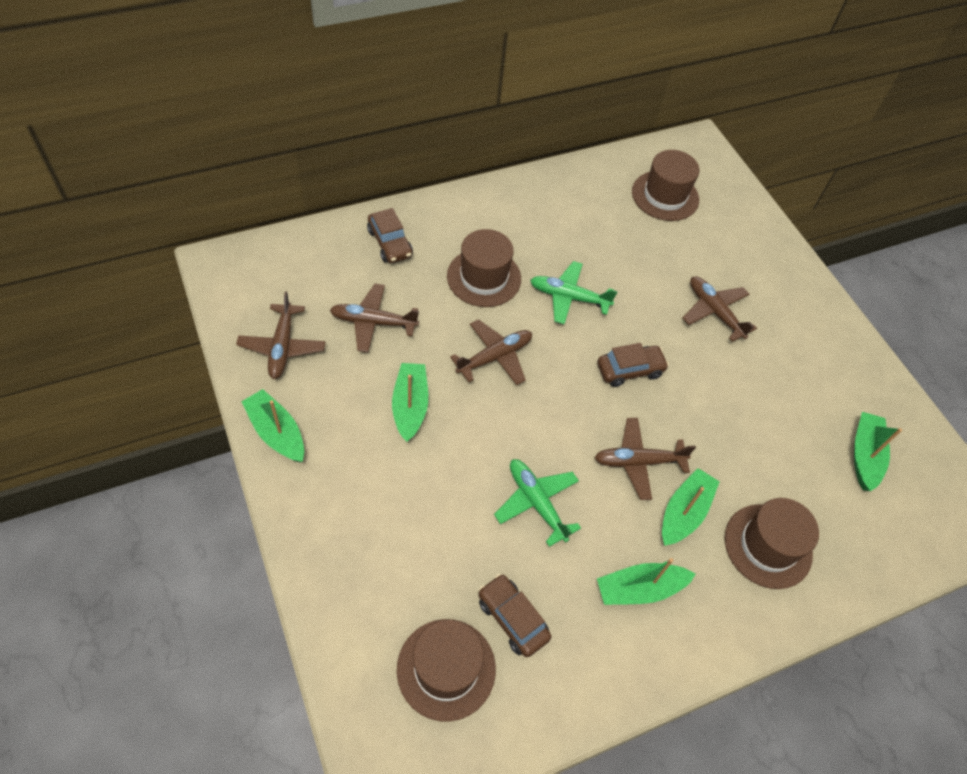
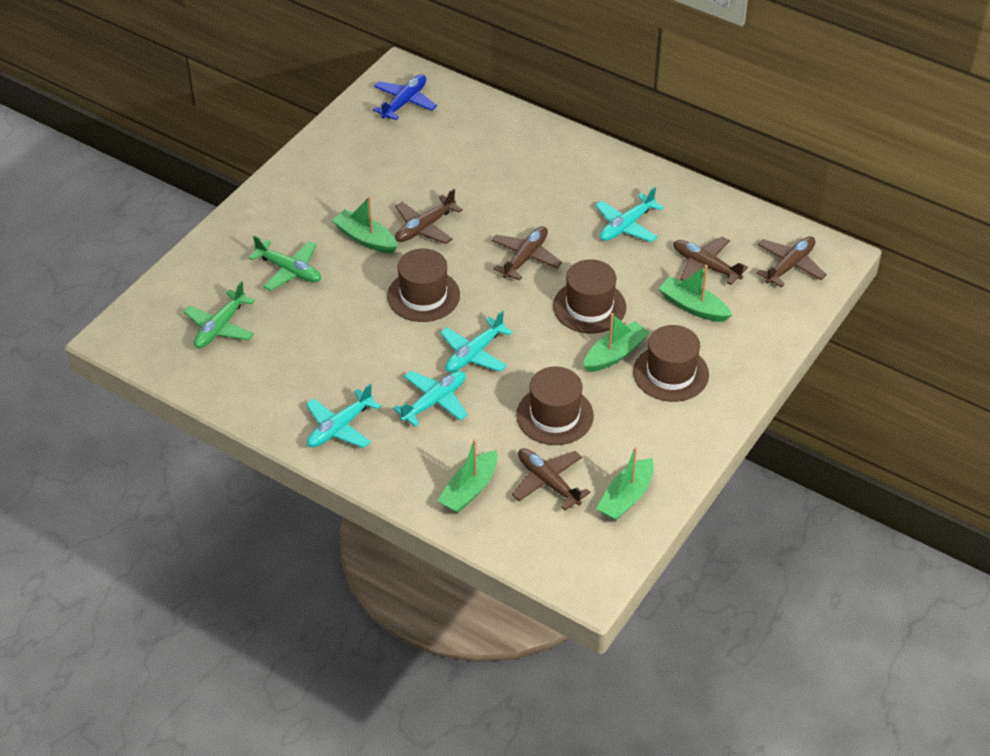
blue plane: 0 -> 1
brown car: 3 -> 0
turquoise plane: 0 -> 4

